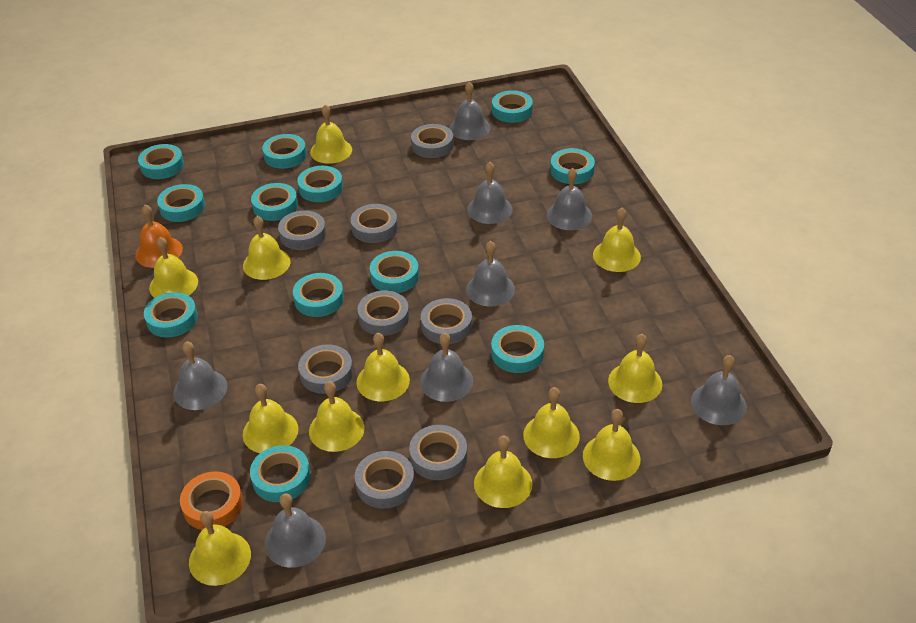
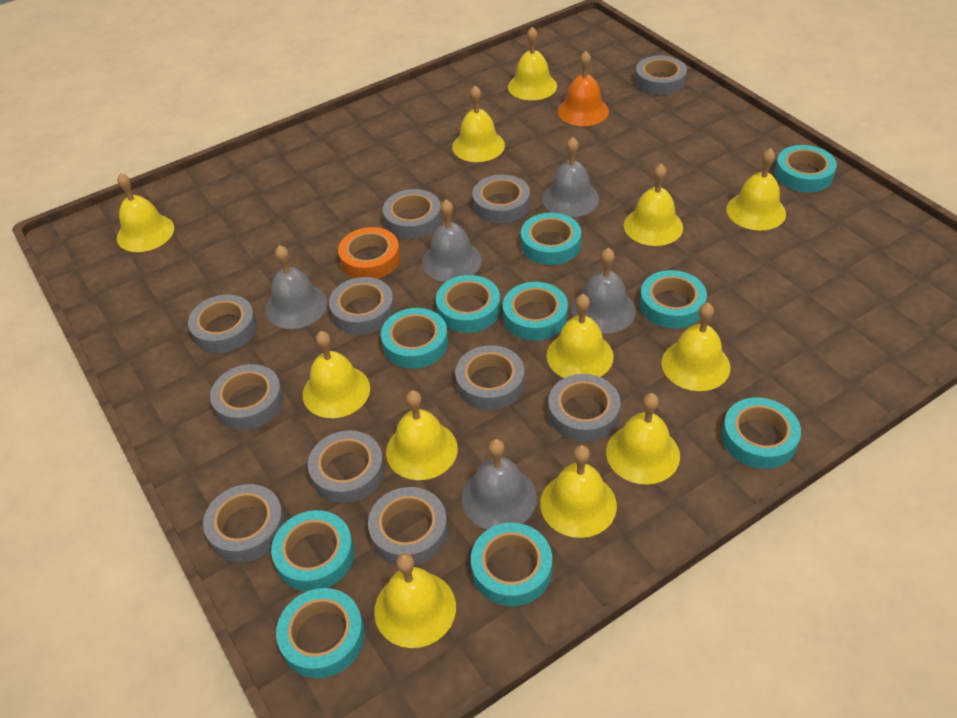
grey bell: 8 -> 5
grey tape: 8 -> 11
turquoise tape: 12 -> 10

